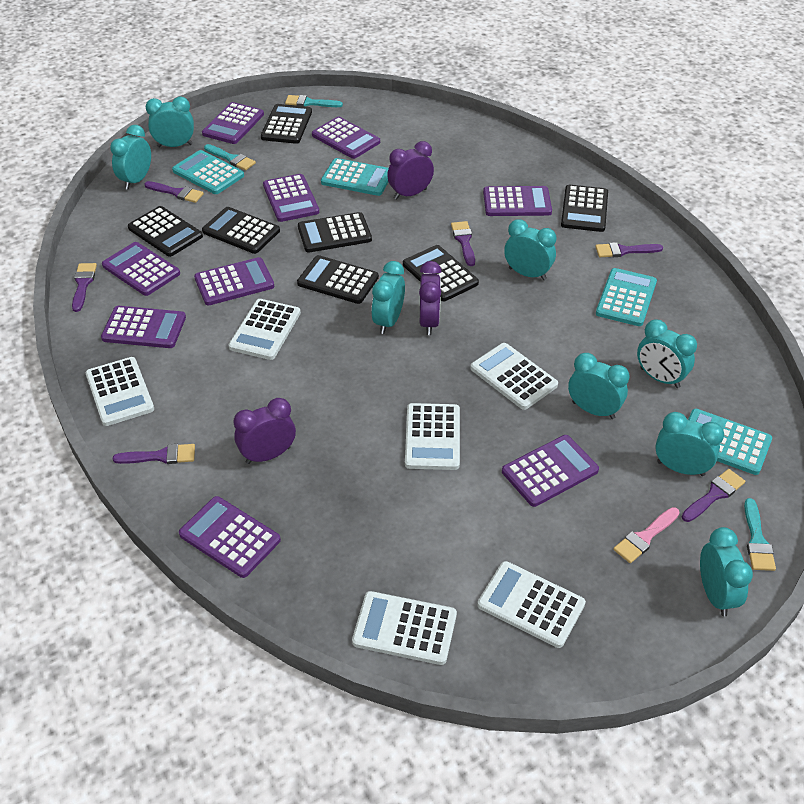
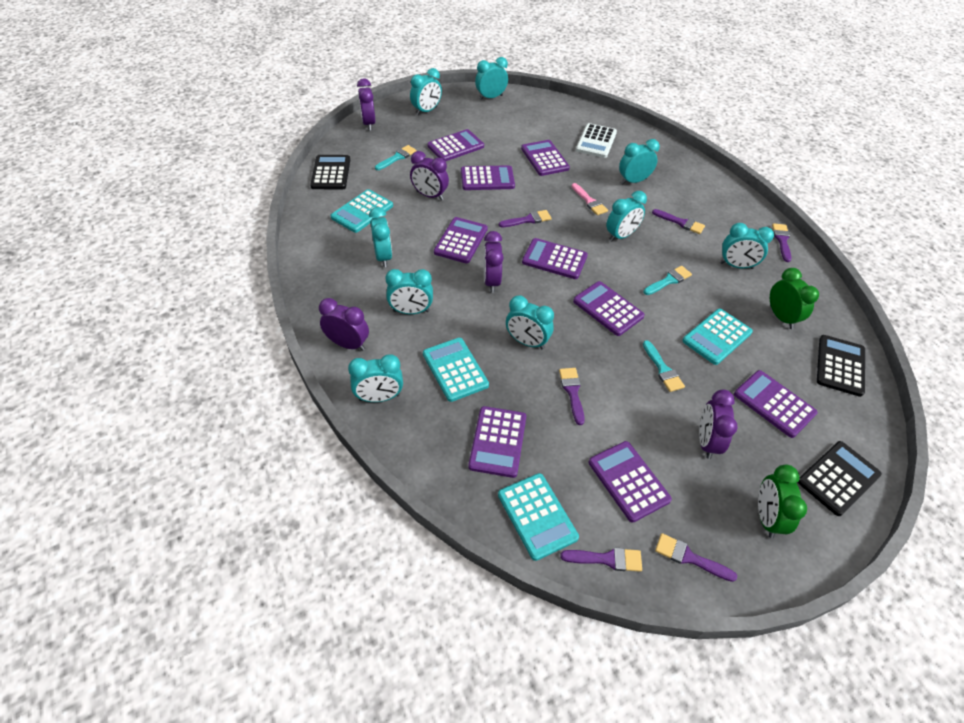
black calculator: 7 -> 3
green clock: 0 -> 2
purple clock: 3 -> 5
turquoise clock: 8 -> 9
white calculator: 6 -> 1

